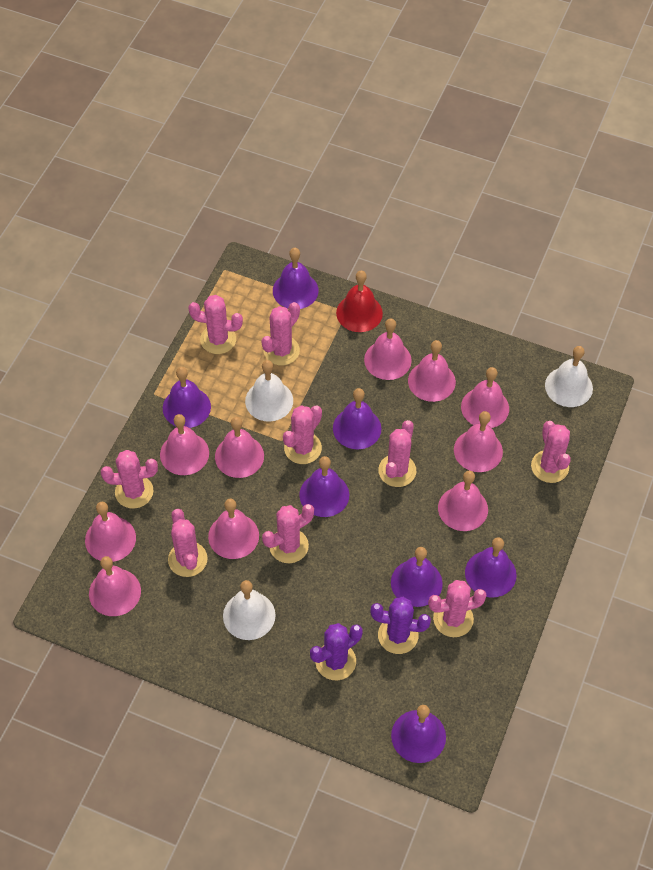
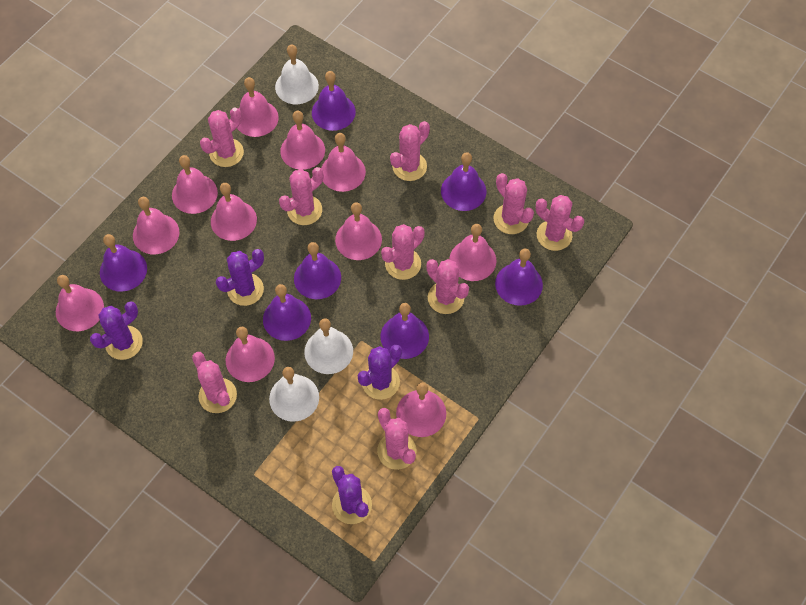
pink bell: 10 -> 11
purple cactus: 2 -> 4
red bell: 1 -> 0

